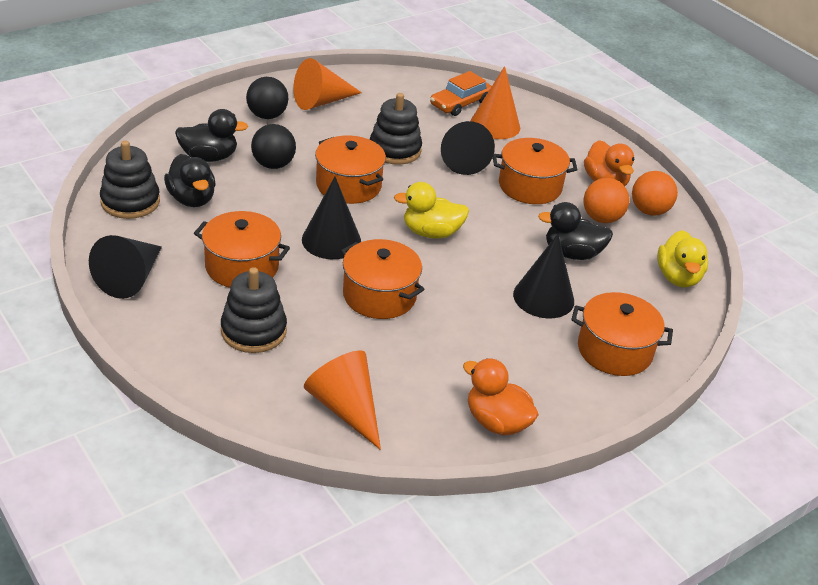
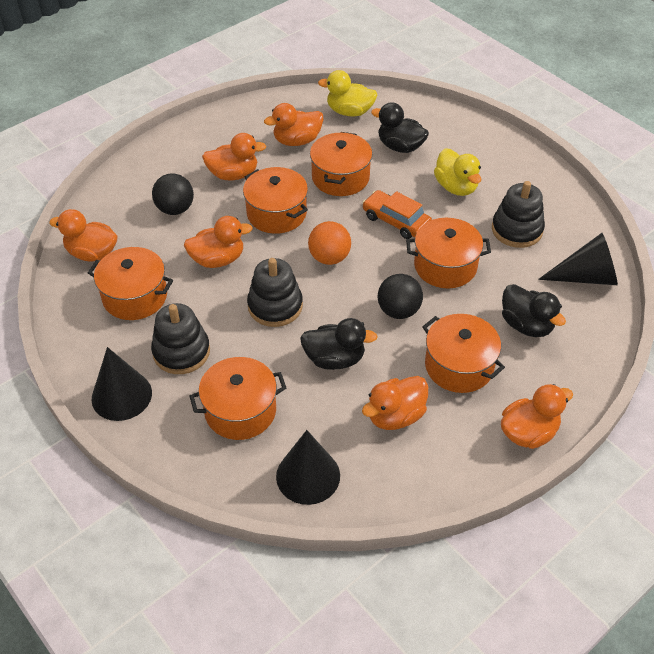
black cone: 4 -> 3
orange ball: 2 -> 1
orange cone: 3 -> 0
orange duck: 2 -> 6
orange pot: 5 -> 6

